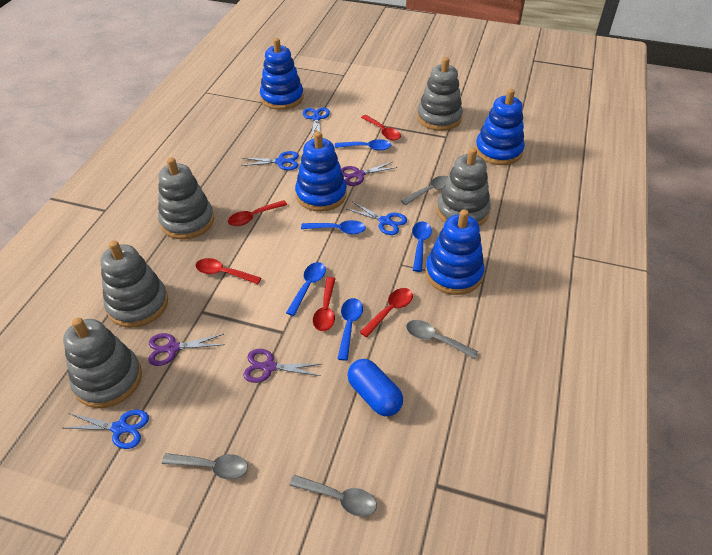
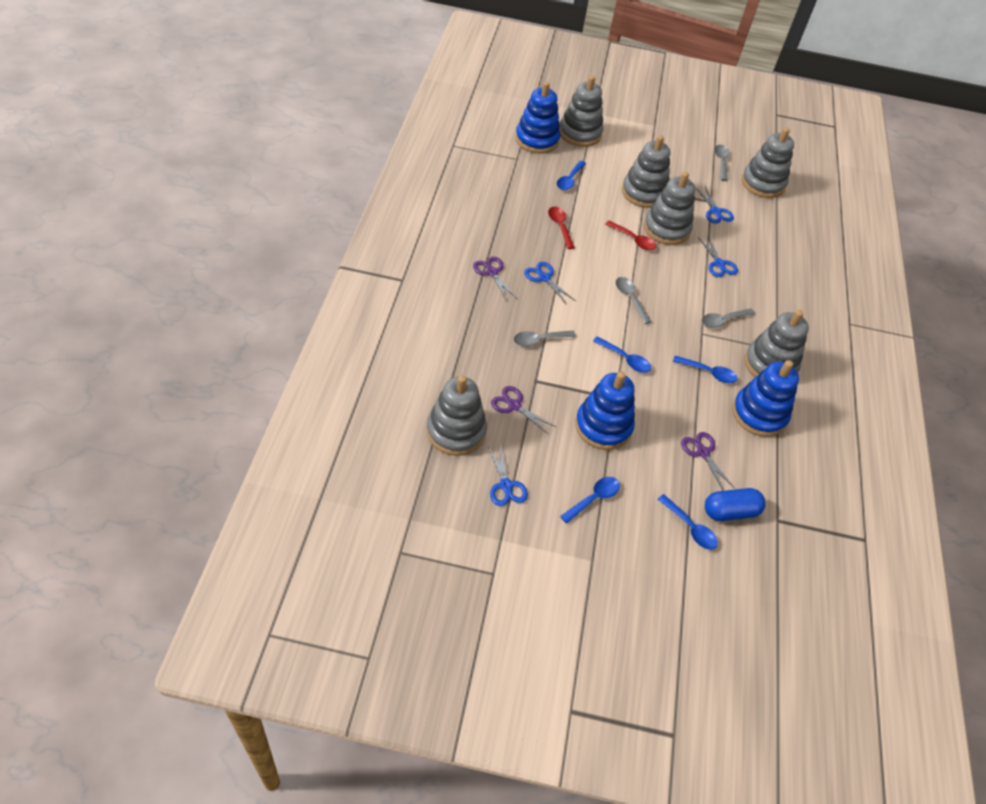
blue stacking toy: 4 -> 3
grey stacking toy: 5 -> 6
red spoon: 5 -> 2

